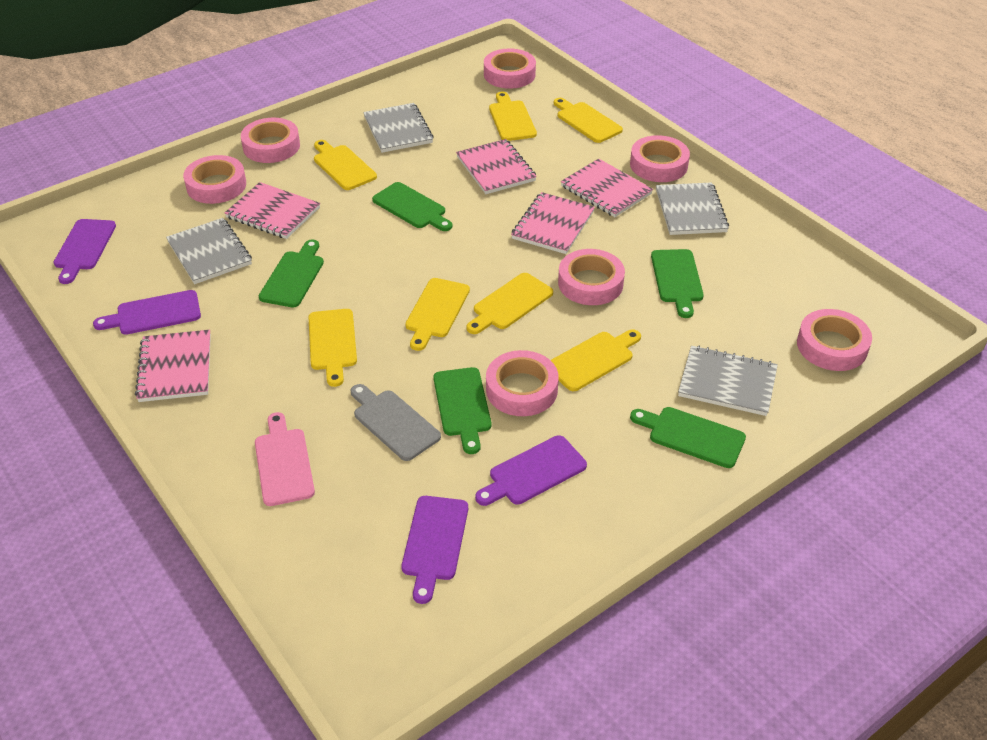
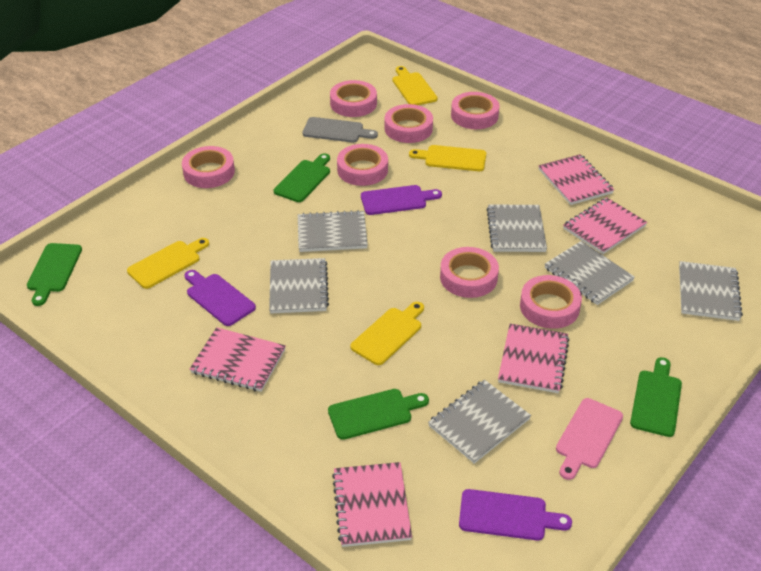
green cutting board: 5 -> 4
grey notebook: 4 -> 6
purple cutting board: 4 -> 3
yellow cutting board: 7 -> 4

